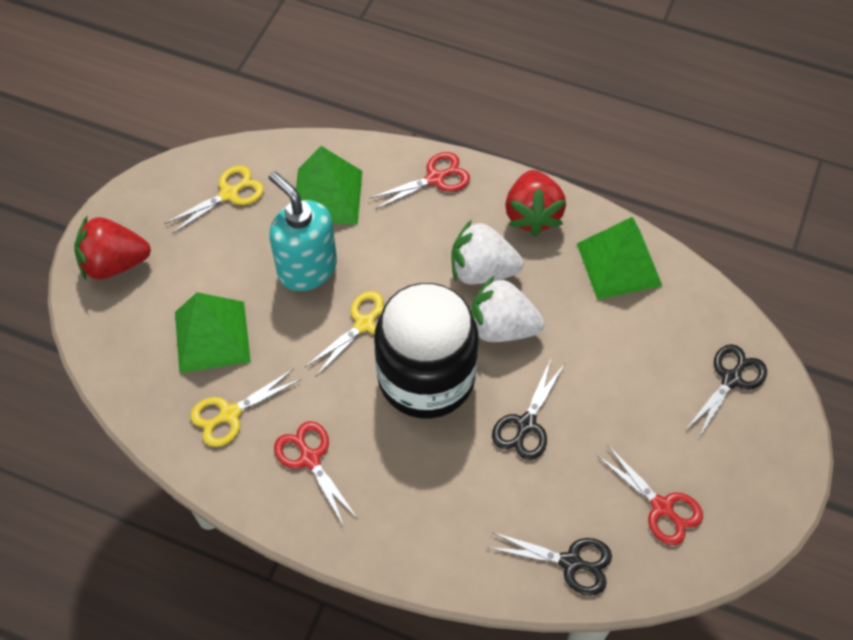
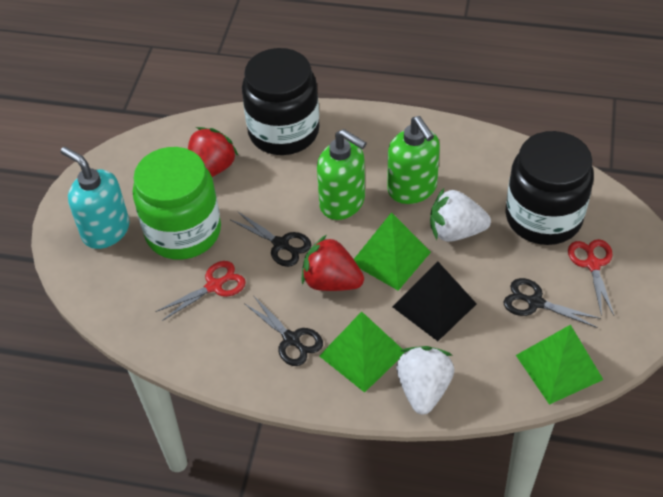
black jar: 1 -> 2
black pyramid: 0 -> 1
green jar: 0 -> 1
green soap dispenser: 0 -> 2
red scissors: 3 -> 2
yellow scissors: 3 -> 0

